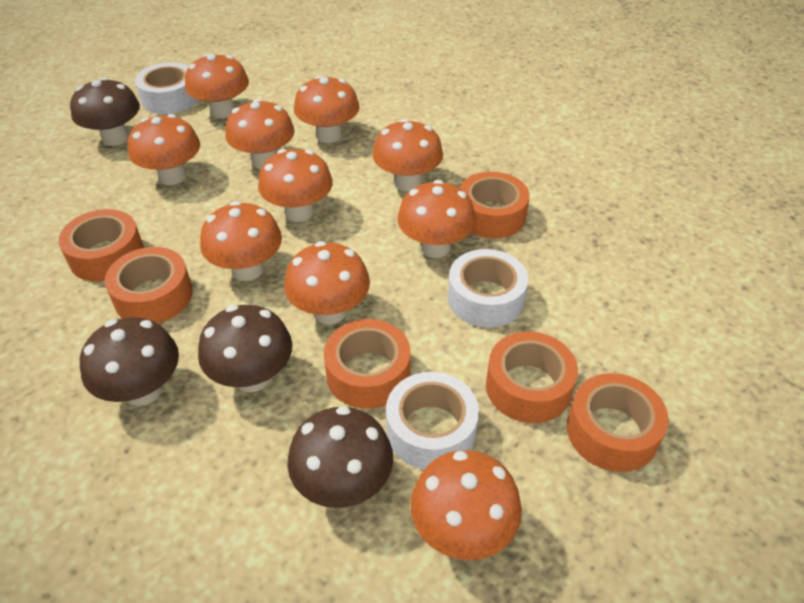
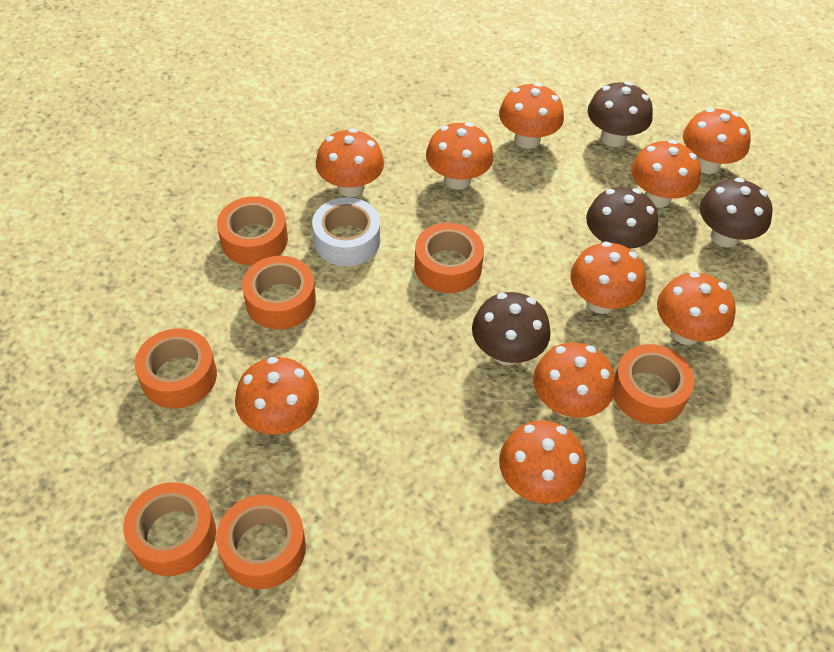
orange tape: 6 -> 7
white tape: 3 -> 1

